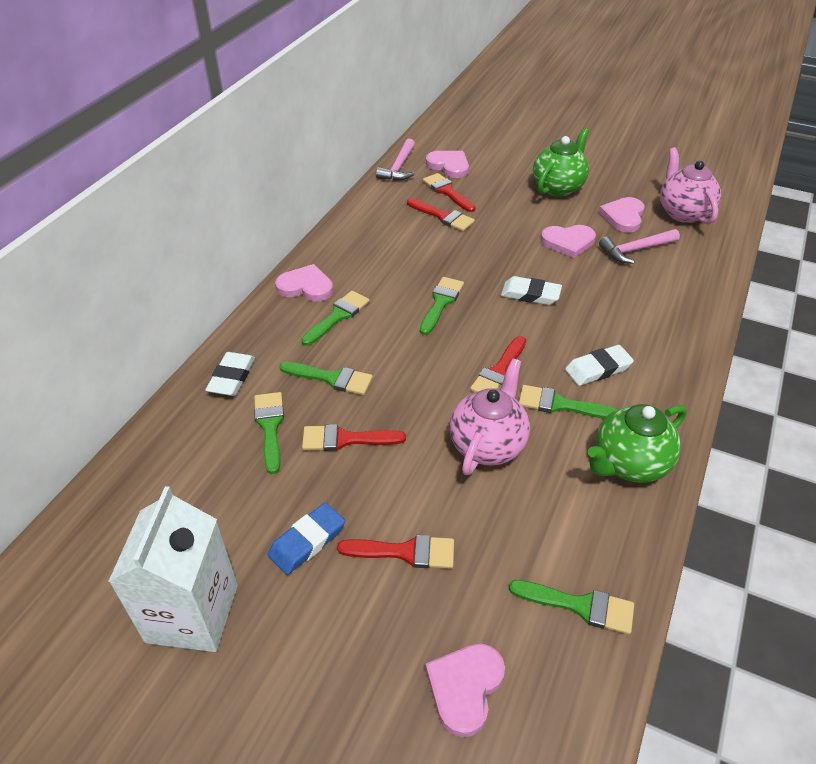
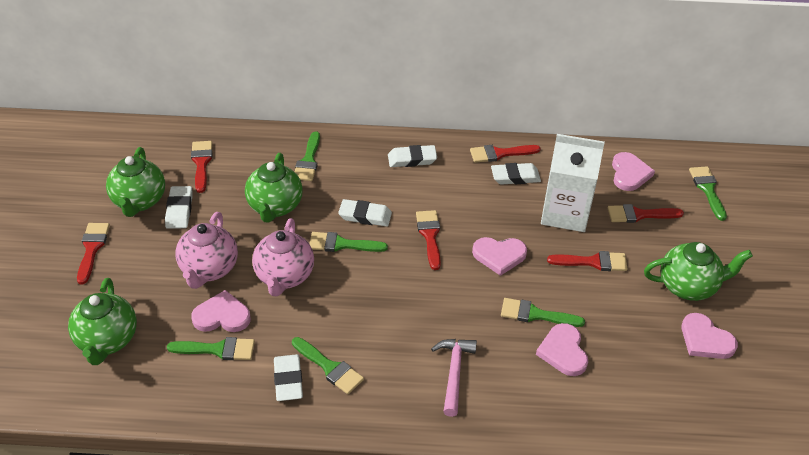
blue eraser: 1 -> 0
green teapot: 2 -> 4
pink hammer: 2 -> 1
red brush: 5 -> 6
white eraser: 3 -> 5

